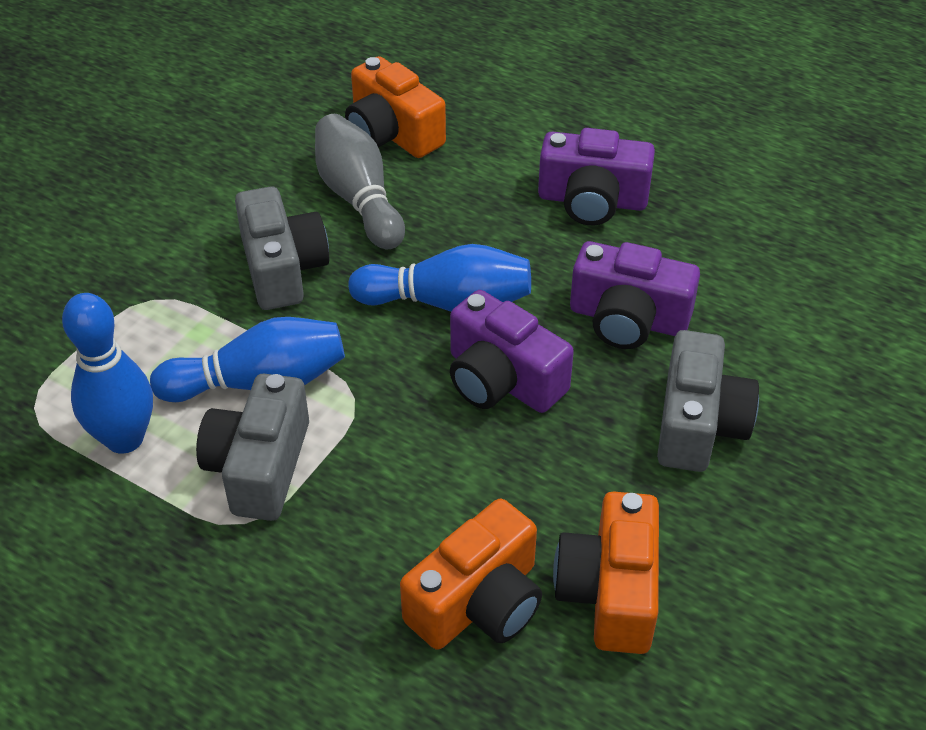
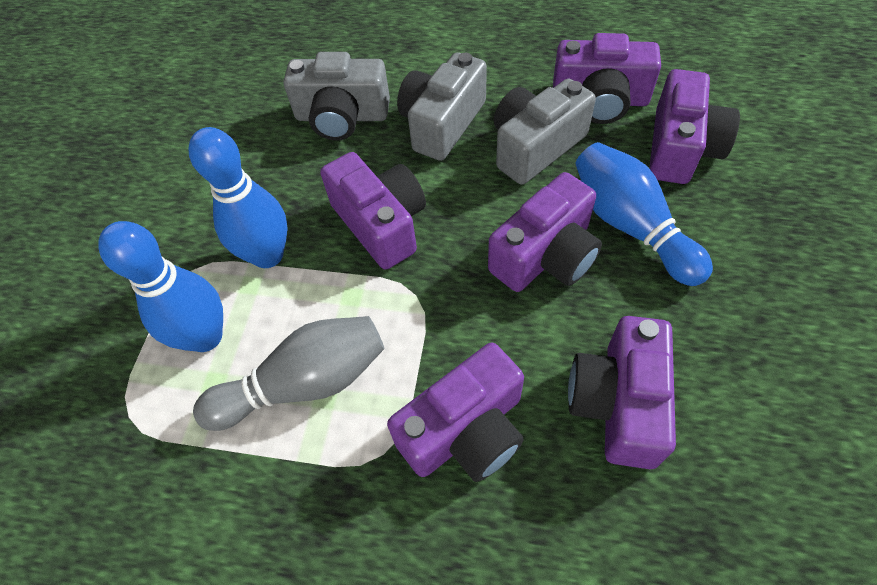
orange camera: 3 -> 0
purple camera: 3 -> 6

